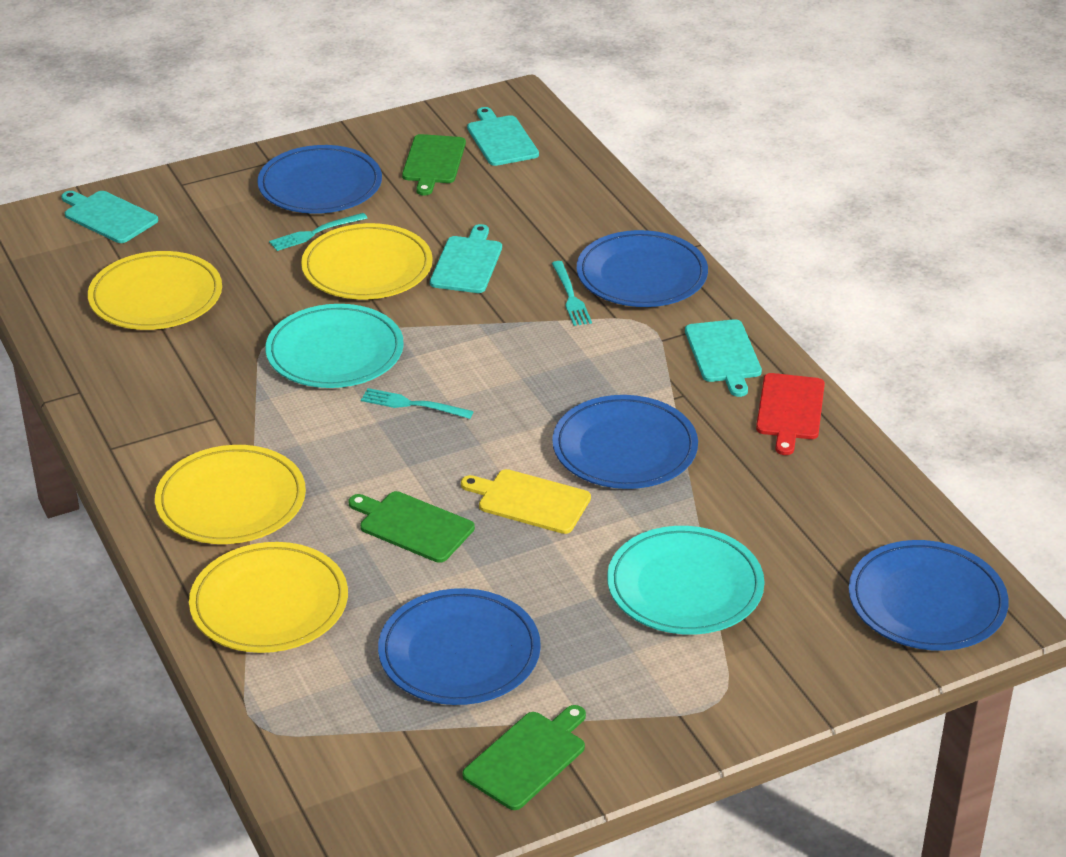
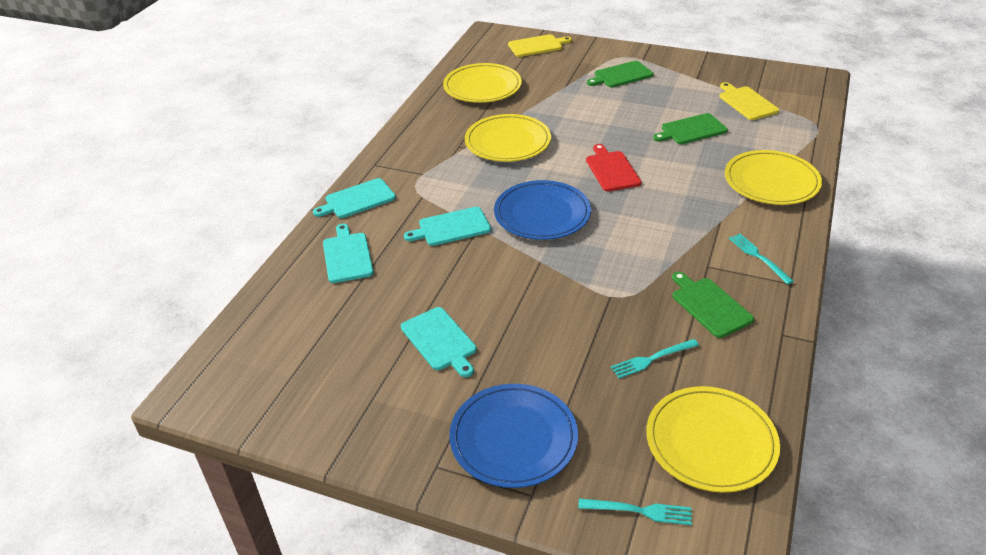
blue plate: 5 -> 2
turquoise plate: 2 -> 0
yellow cutting board: 1 -> 2

